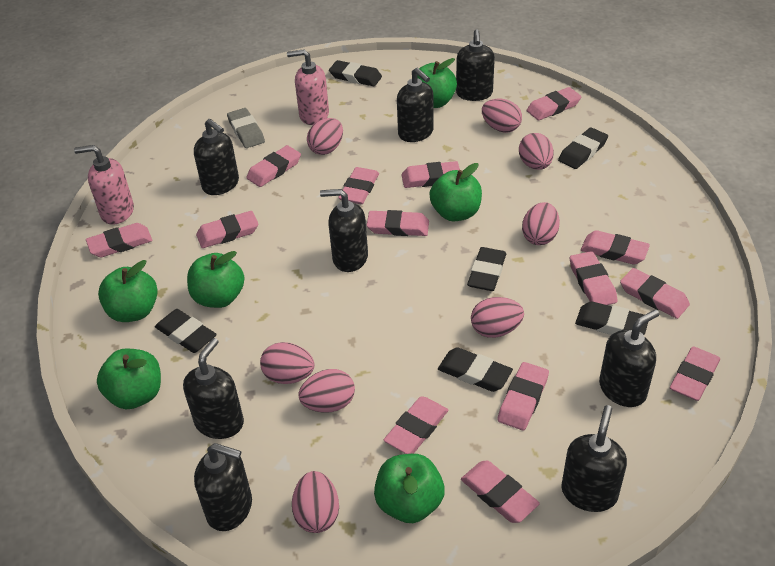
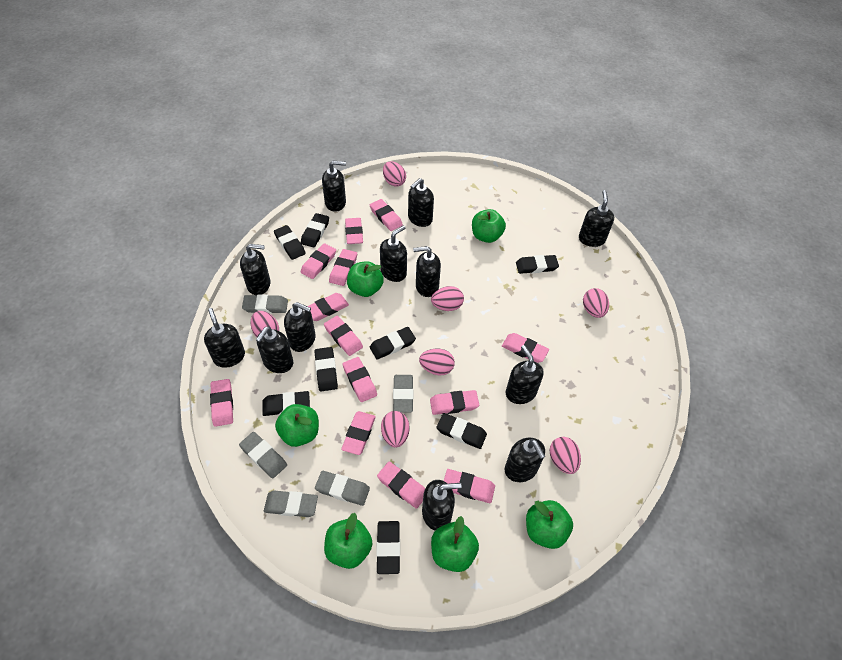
black eraser: 6 -> 8
black soap dispenser: 8 -> 12
grey eraser: 1 -> 5
pink egg: 8 -> 7
pink eraser: 14 -> 13
pink soap dispenser: 2 -> 0

